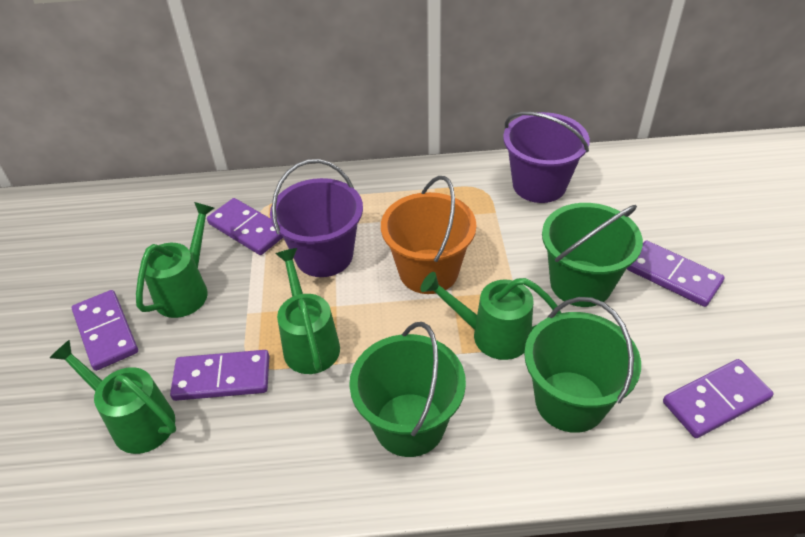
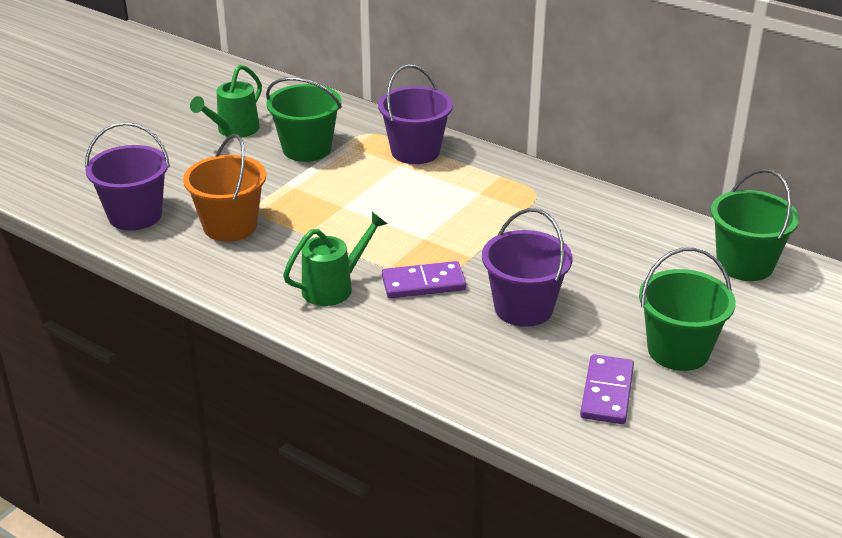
green watering can: 4 -> 2
purple bucket: 2 -> 3
purple domino: 5 -> 2

